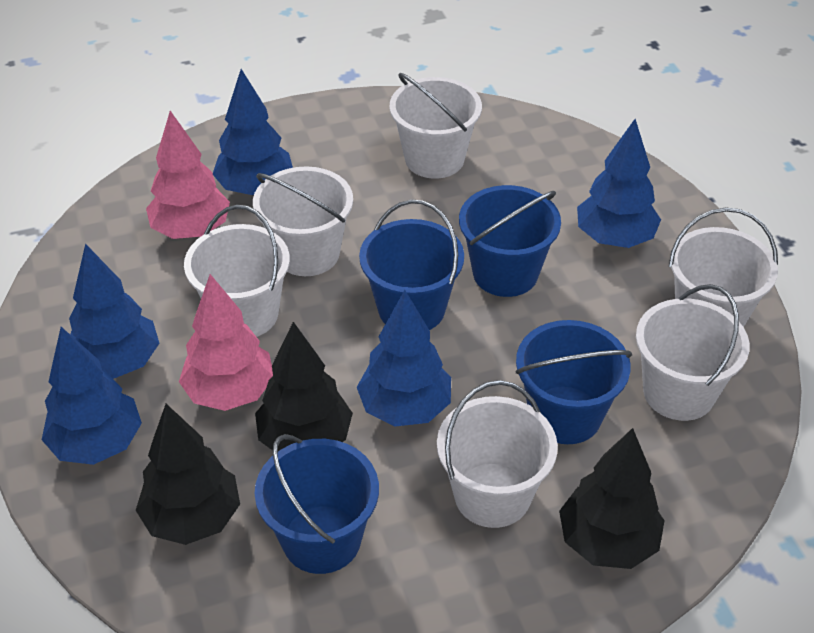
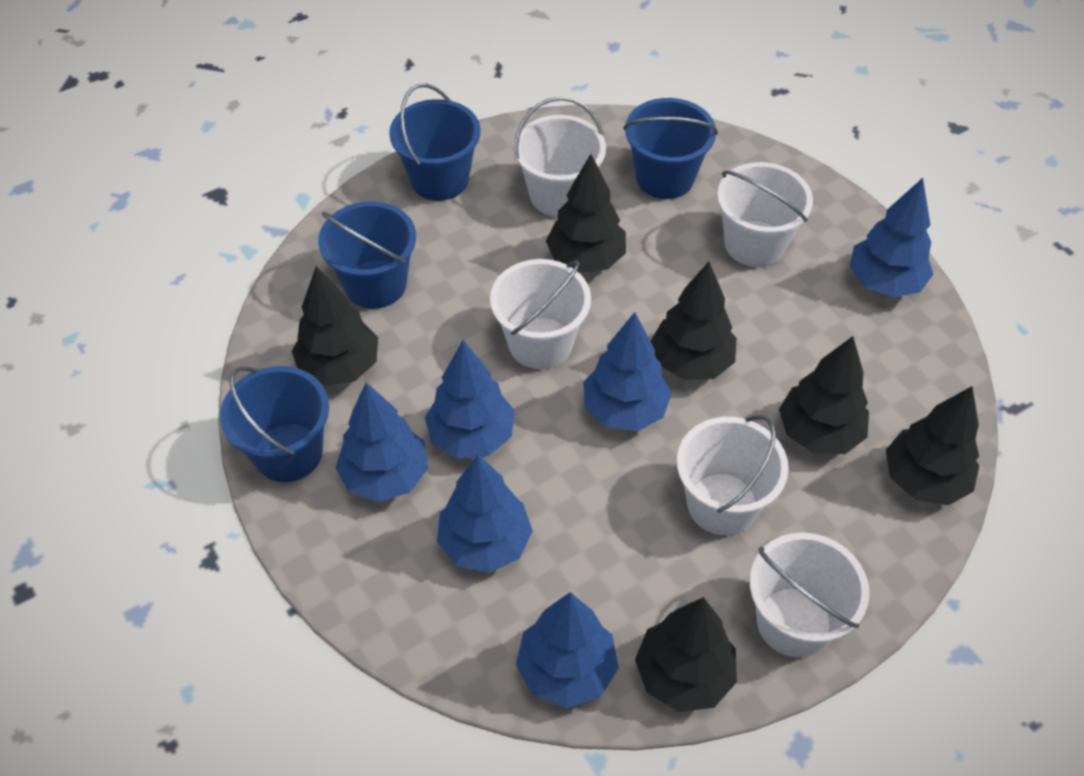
black tree: 3 -> 6
blue tree: 5 -> 6
pink tree: 2 -> 0
white bucket: 6 -> 5

